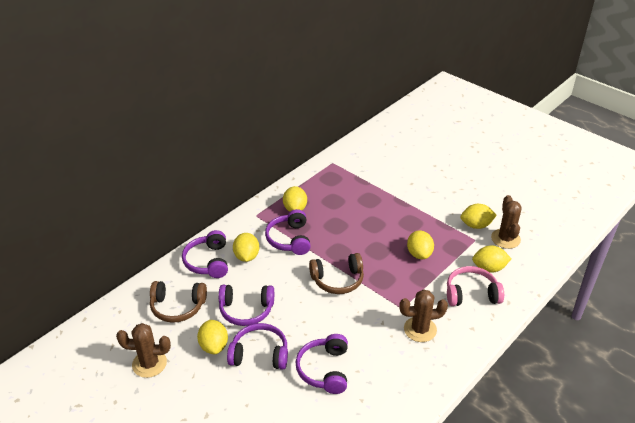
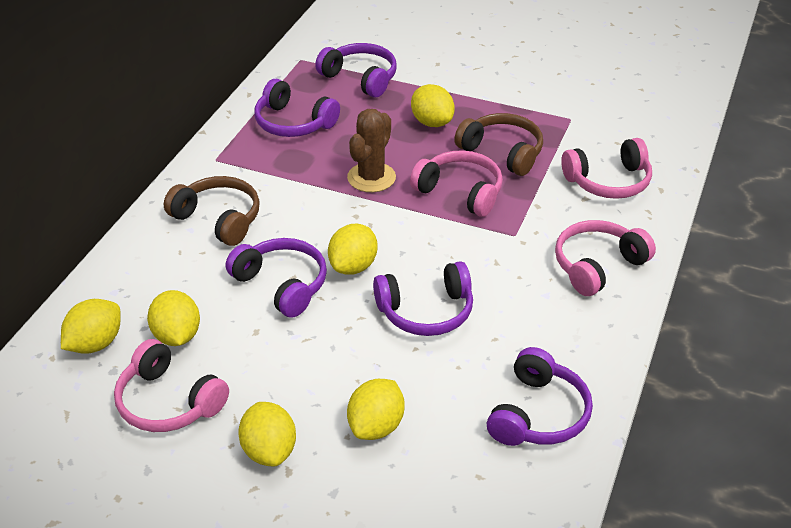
brown cactus: 3 -> 1
pink headphones: 1 -> 4

